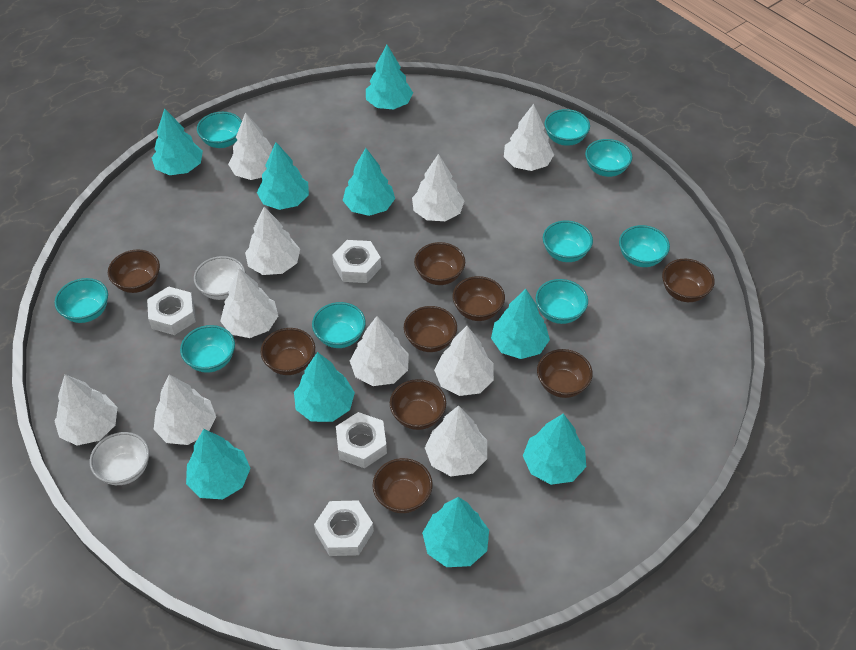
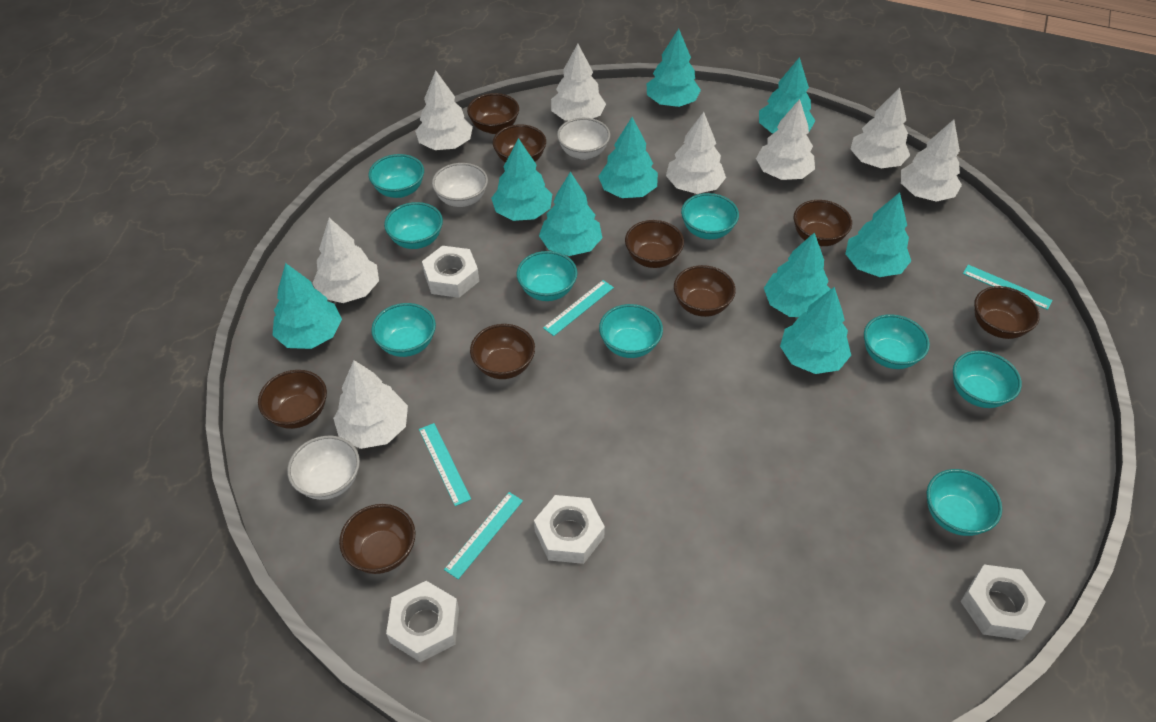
turquoise ruler: 0 -> 4
white bowl: 2 -> 3
white tree: 10 -> 8

